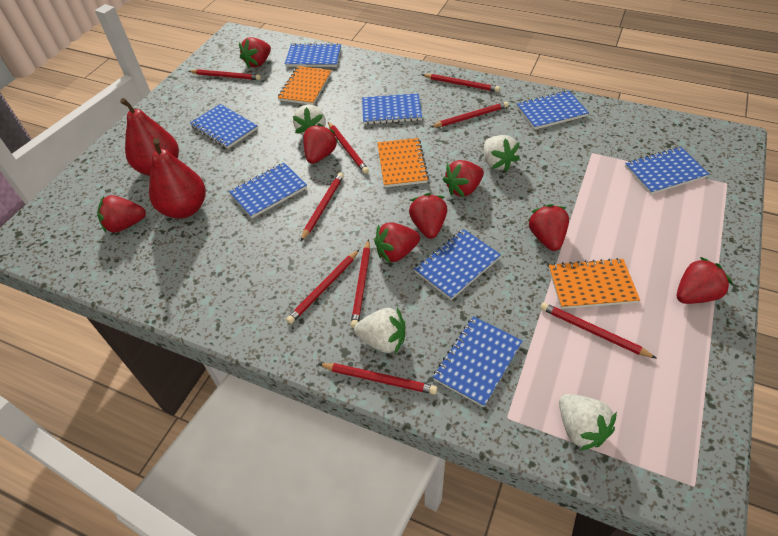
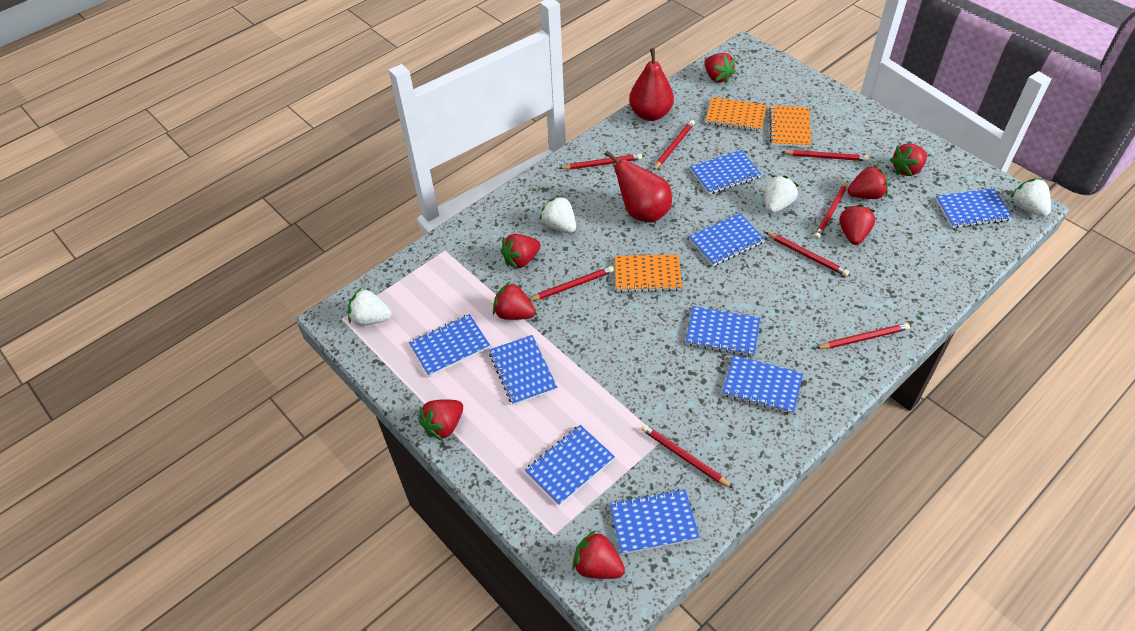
blue notebook: 8 -> 9
red pencil: 9 -> 8

